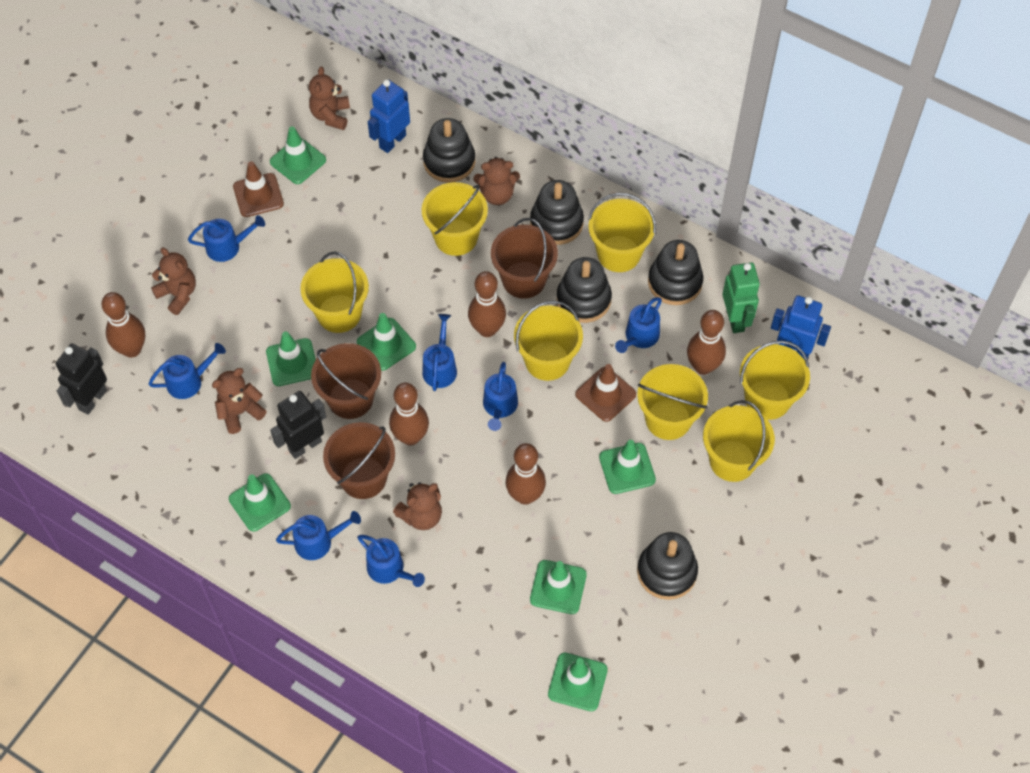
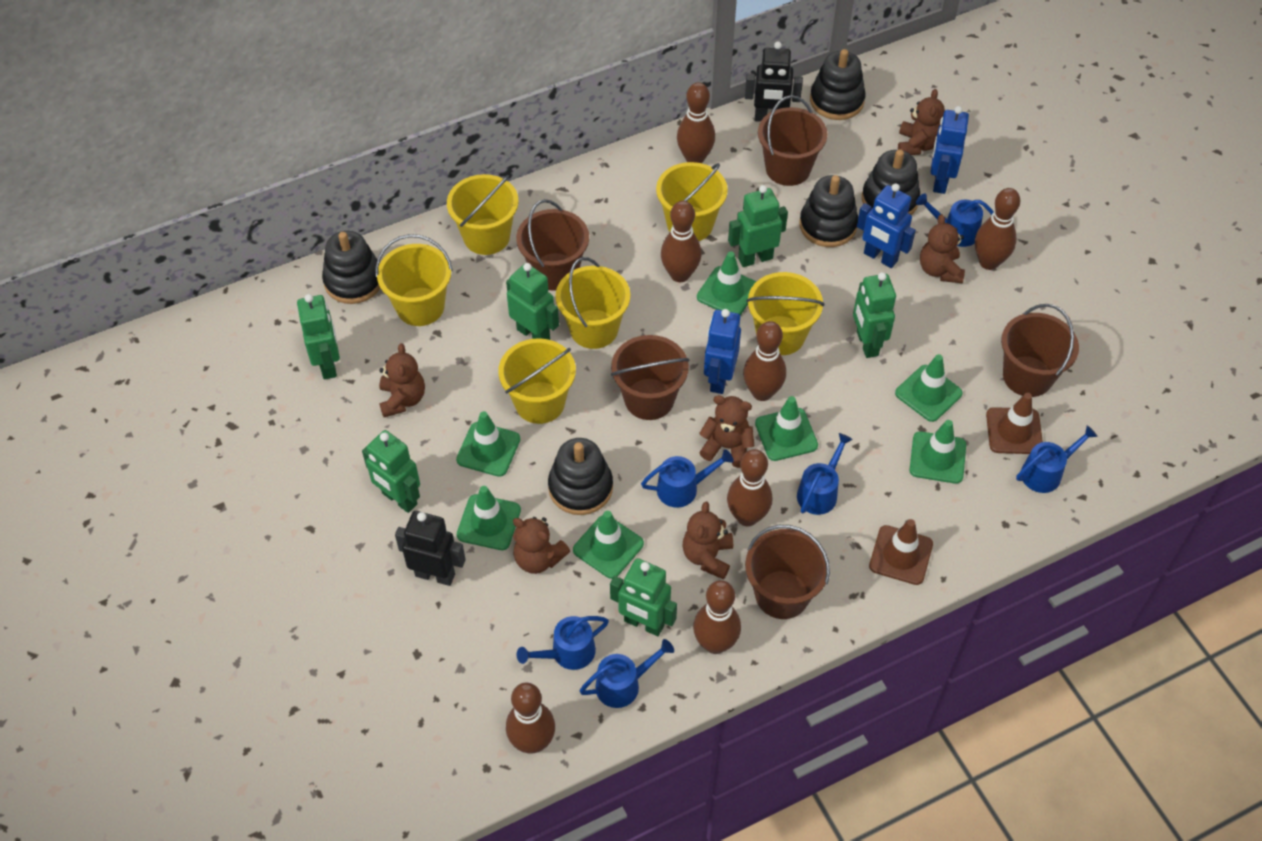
blue robot: 2 -> 3
blue watering can: 7 -> 6
brown bowling pin: 5 -> 7
brown bucket: 3 -> 5
brown teddy bear: 5 -> 6
green robot: 1 -> 6
yellow bucket: 7 -> 6

